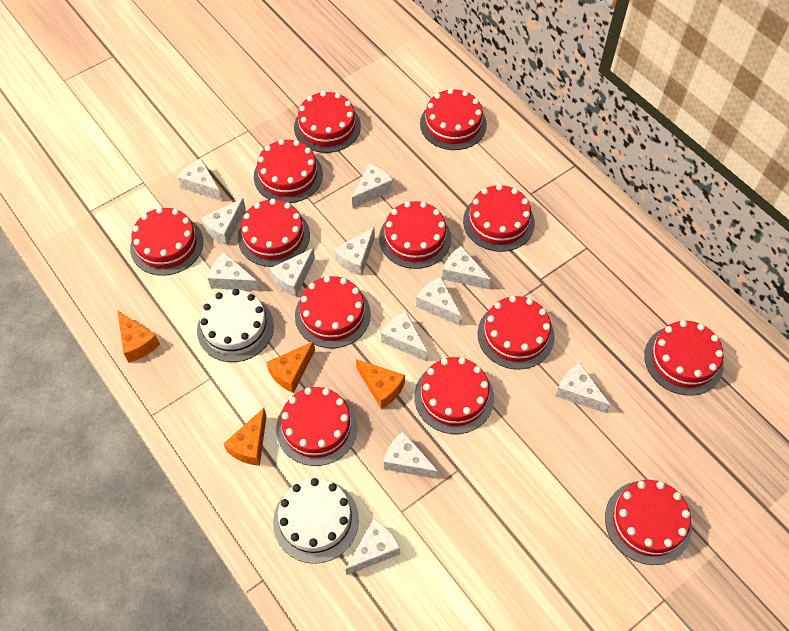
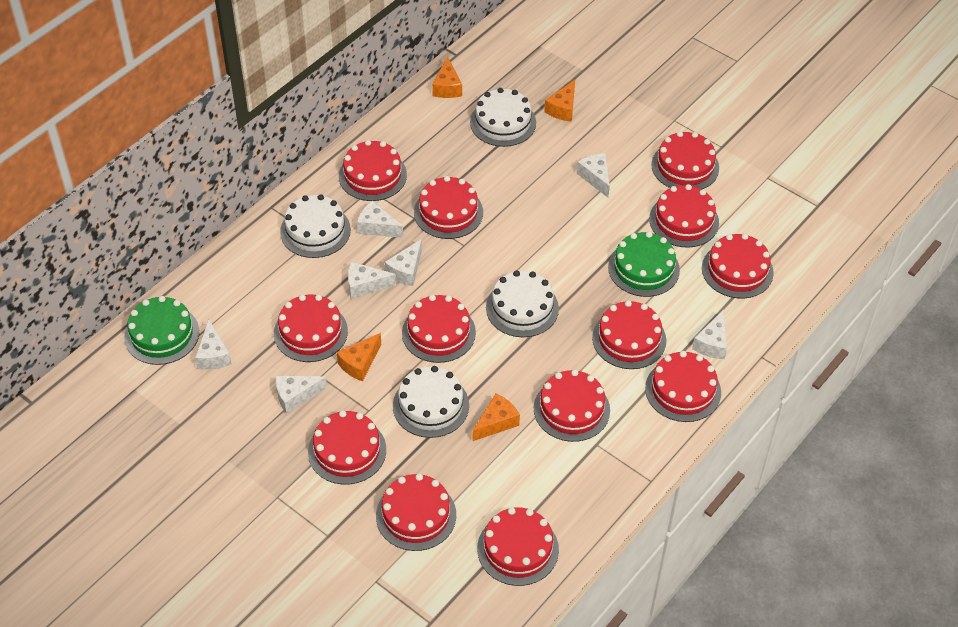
green cake: 0 -> 2
white cake: 2 -> 4
white cheese: 12 -> 7

